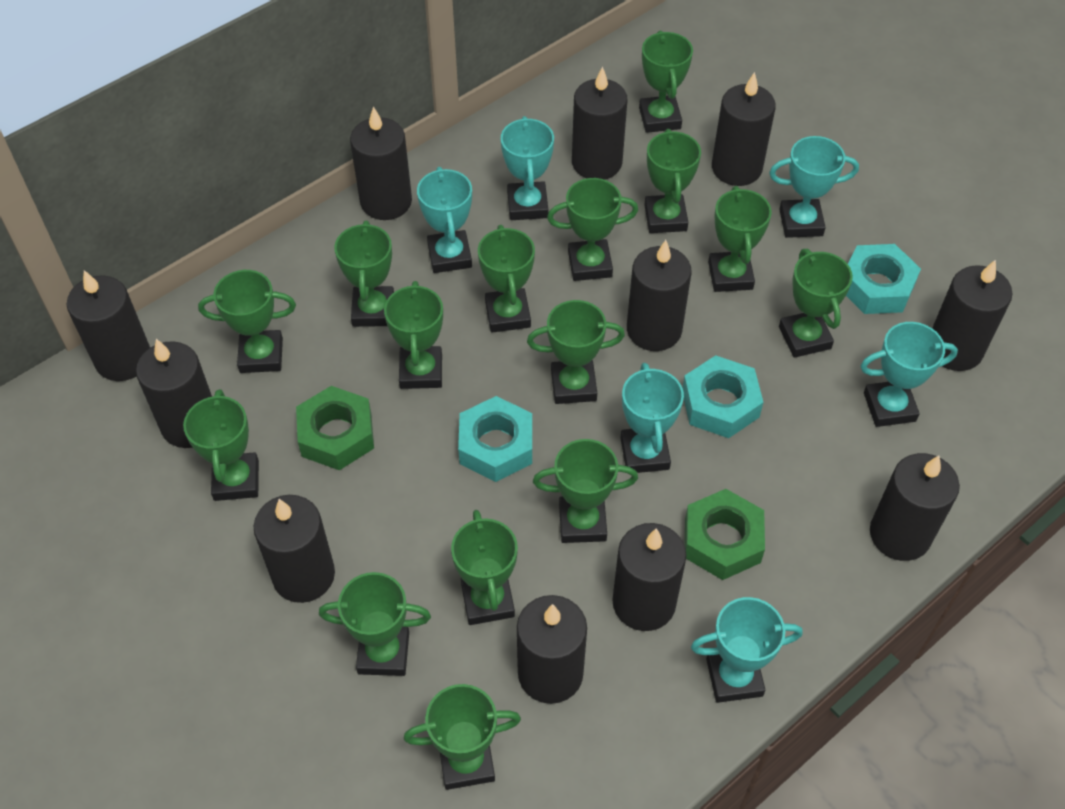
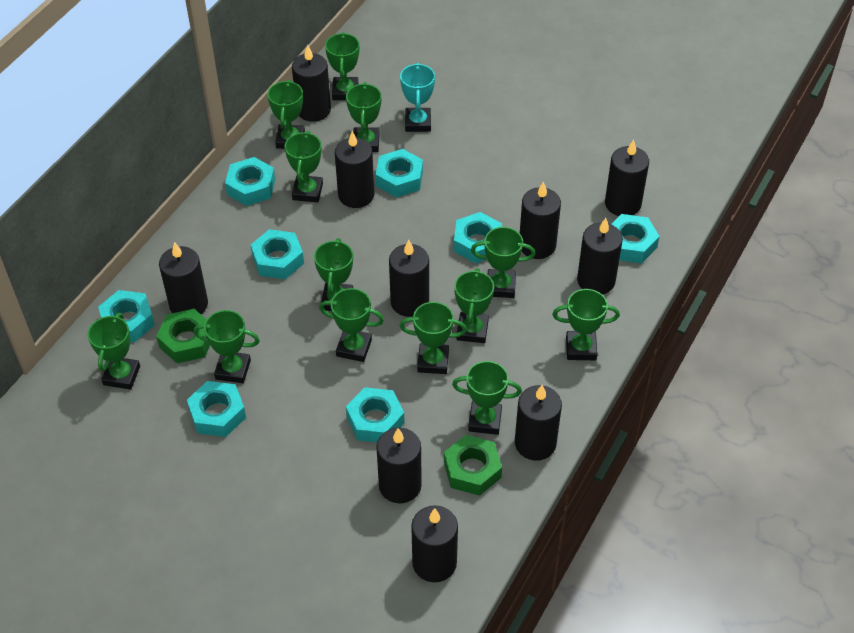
black candle: 11 -> 10
green trophy: 15 -> 13
turquoise nut: 3 -> 8
turquoise trophy: 6 -> 1

